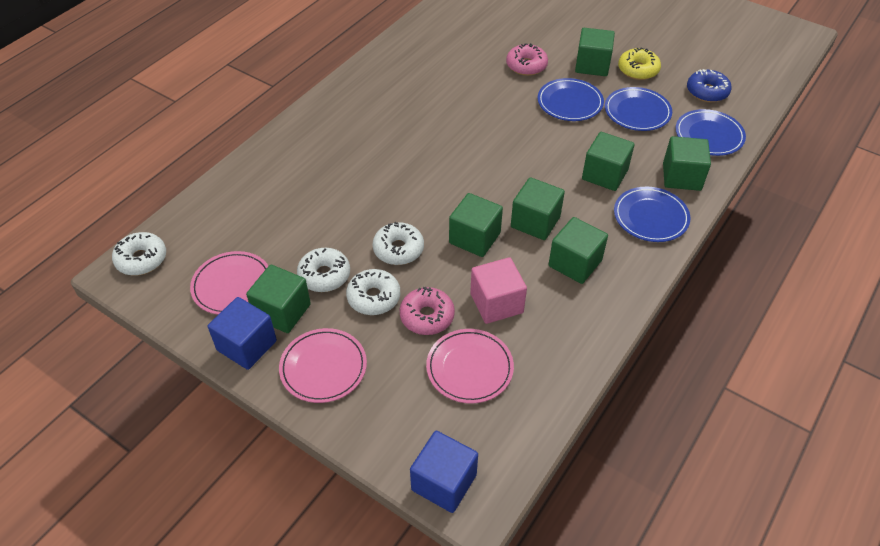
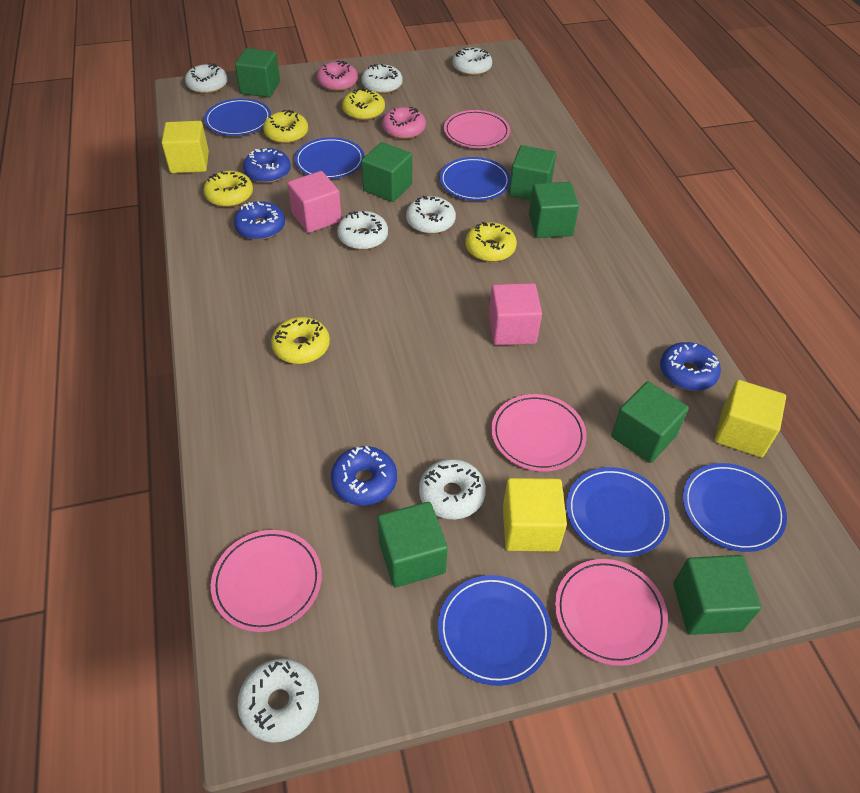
blue cube: 2 -> 0
blue donut: 1 -> 4
blue plate: 4 -> 6
pink cube: 1 -> 2
pink plate: 3 -> 4
white donut: 4 -> 7
yellow cube: 0 -> 3
yellow donut: 1 -> 5

